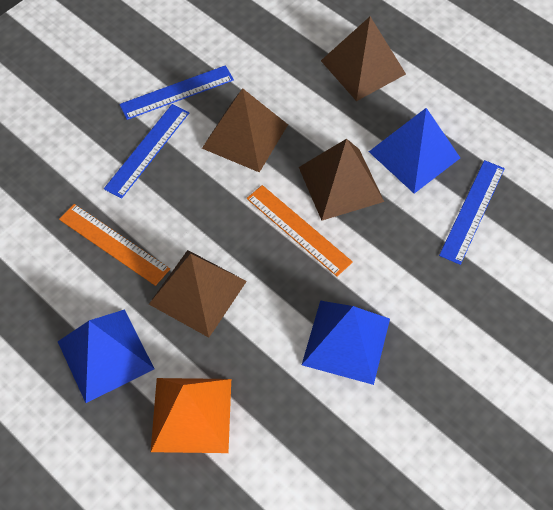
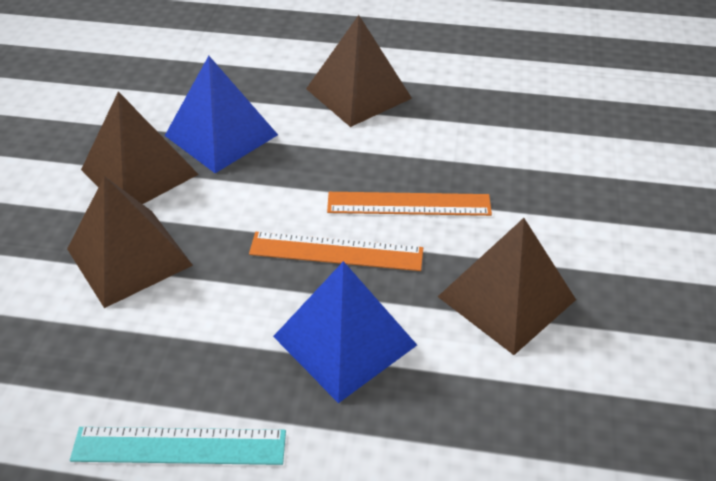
blue pyramid: 3 -> 2
blue ruler: 3 -> 0
orange pyramid: 1 -> 0
turquoise ruler: 0 -> 1

